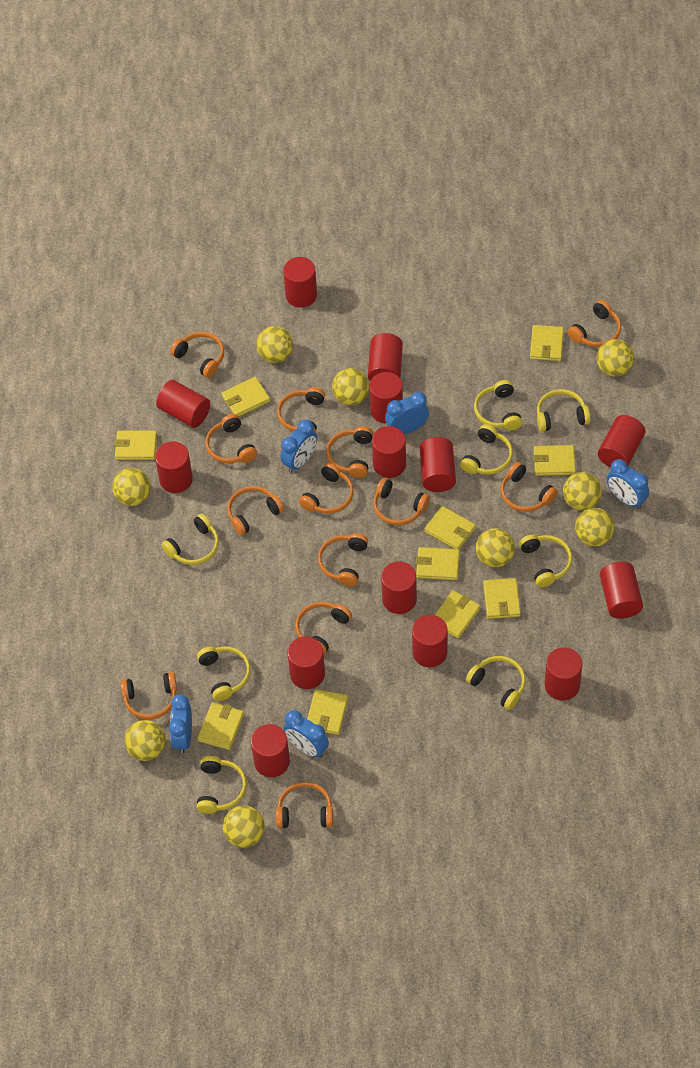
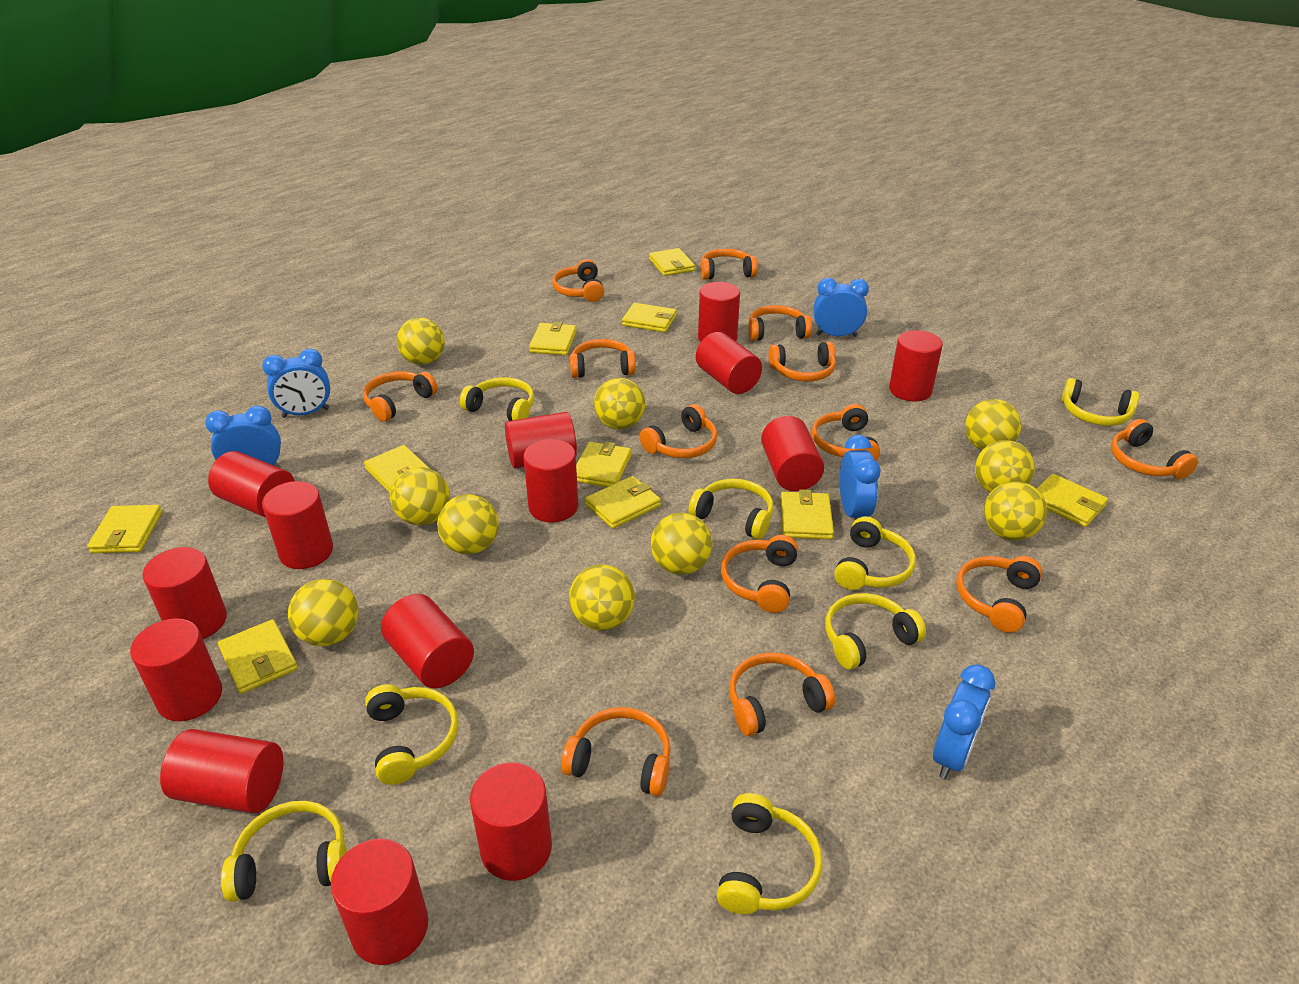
yellow ball: 9 -> 10

